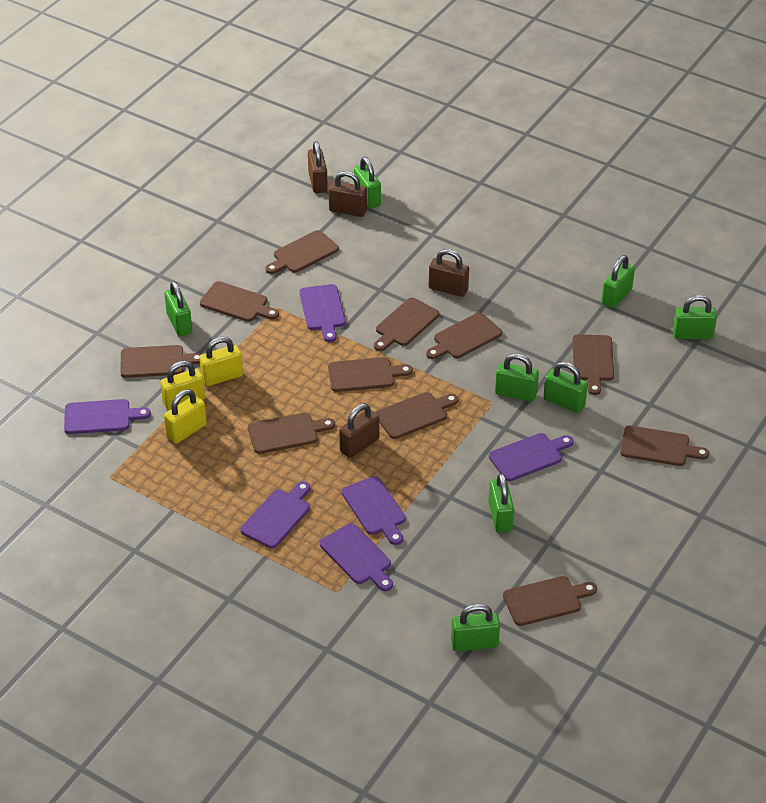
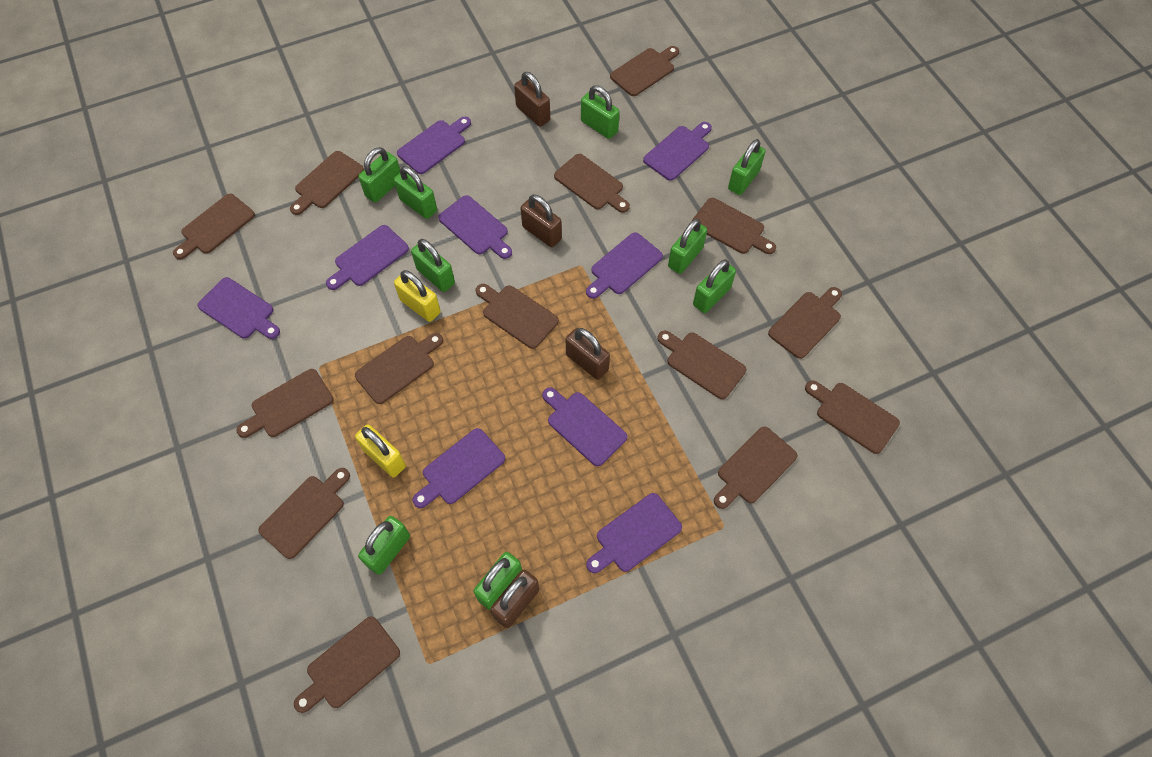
brown cutting board: 11 -> 14
green padlock: 8 -> 9
purple cutting board: 6 -> 9
yellow padlock: 3 -> 2

